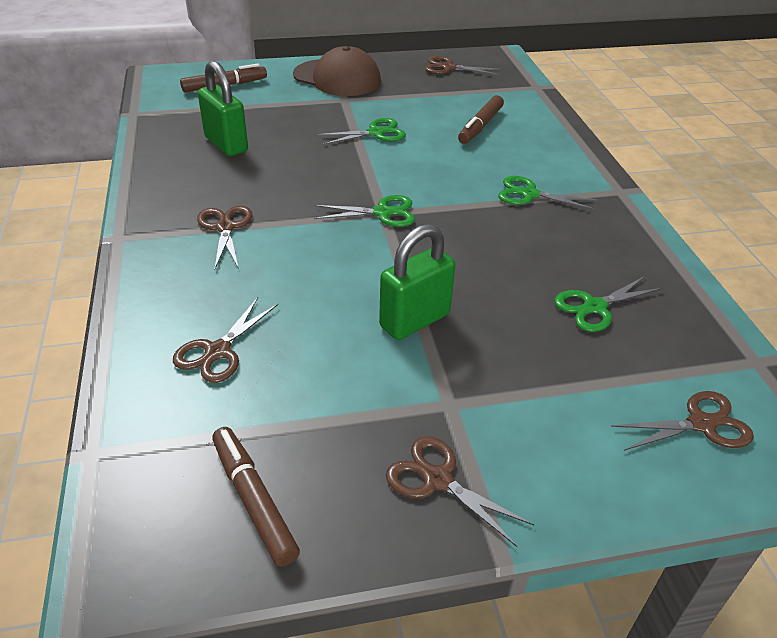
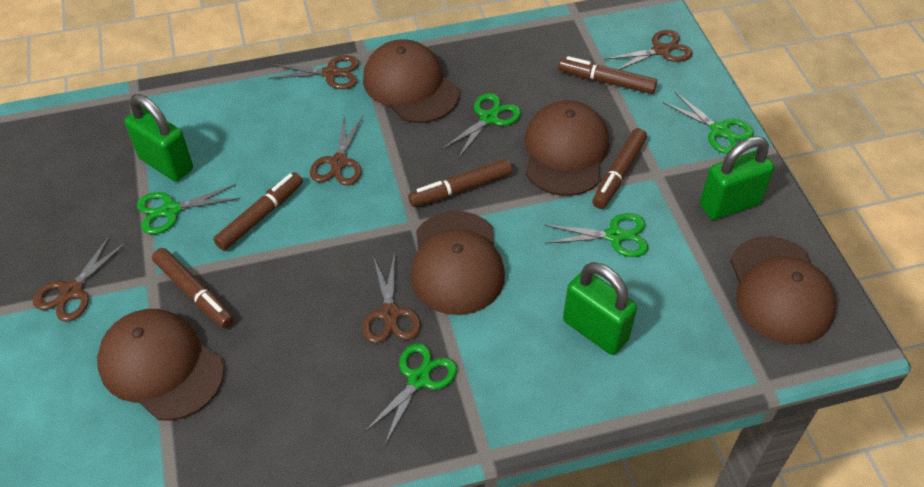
brown cap: 1 -> 5
brown marker: 3 -> 5
green padlock: 2 -> 3
green scissors: 4 -> 5

